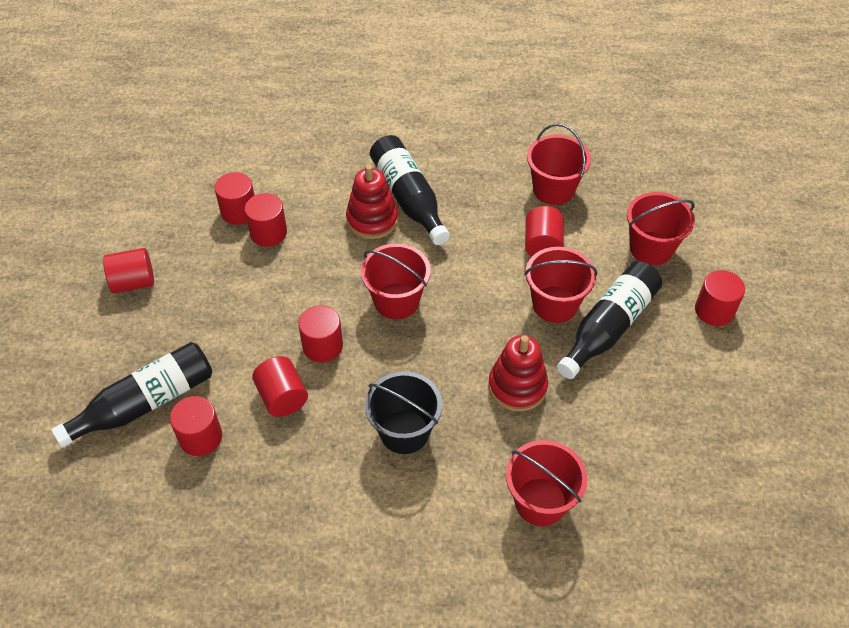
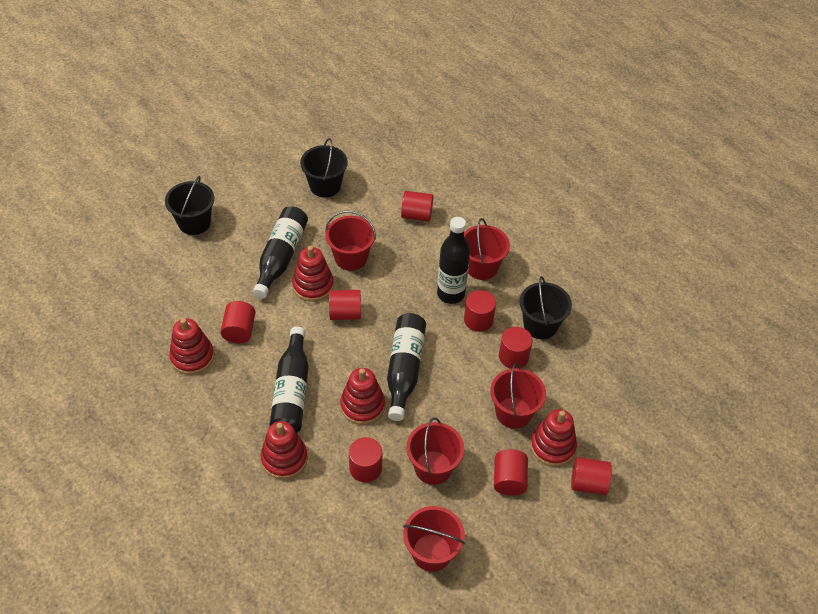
black bottle: 3 -> 4
black bucket: 1 -> 3
red stacking toy: 2 -> 5

